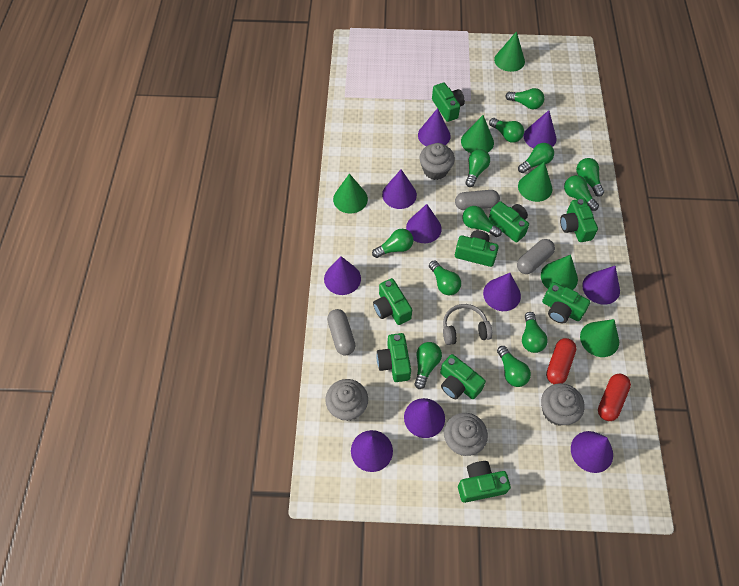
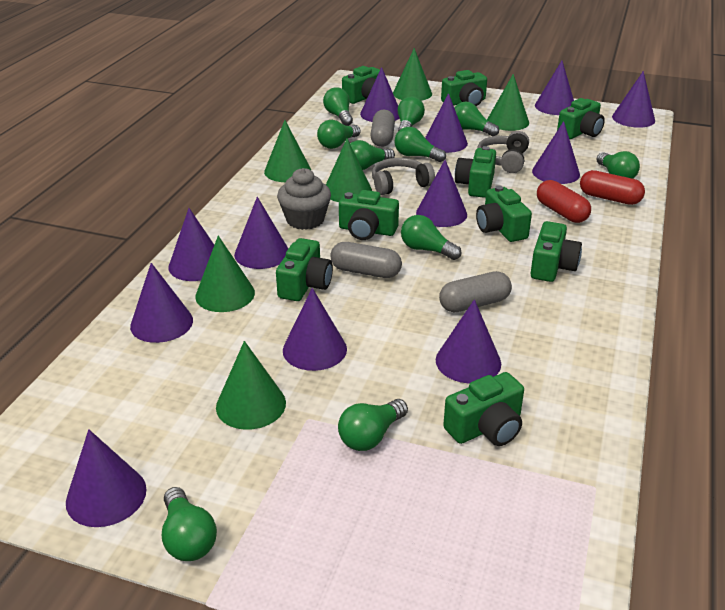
green light bulb: 12 -> 10
grey cupcake: 4 -> 1
grey headphones: 1 -> 2
purple cone: 10 -> 12

